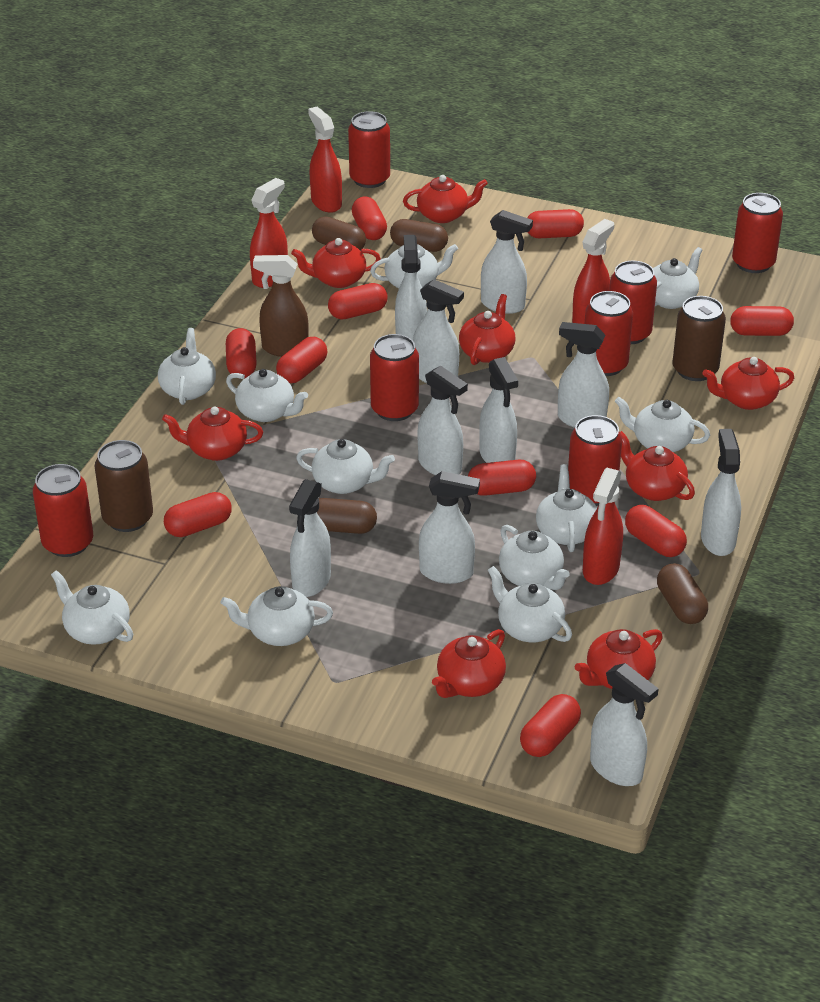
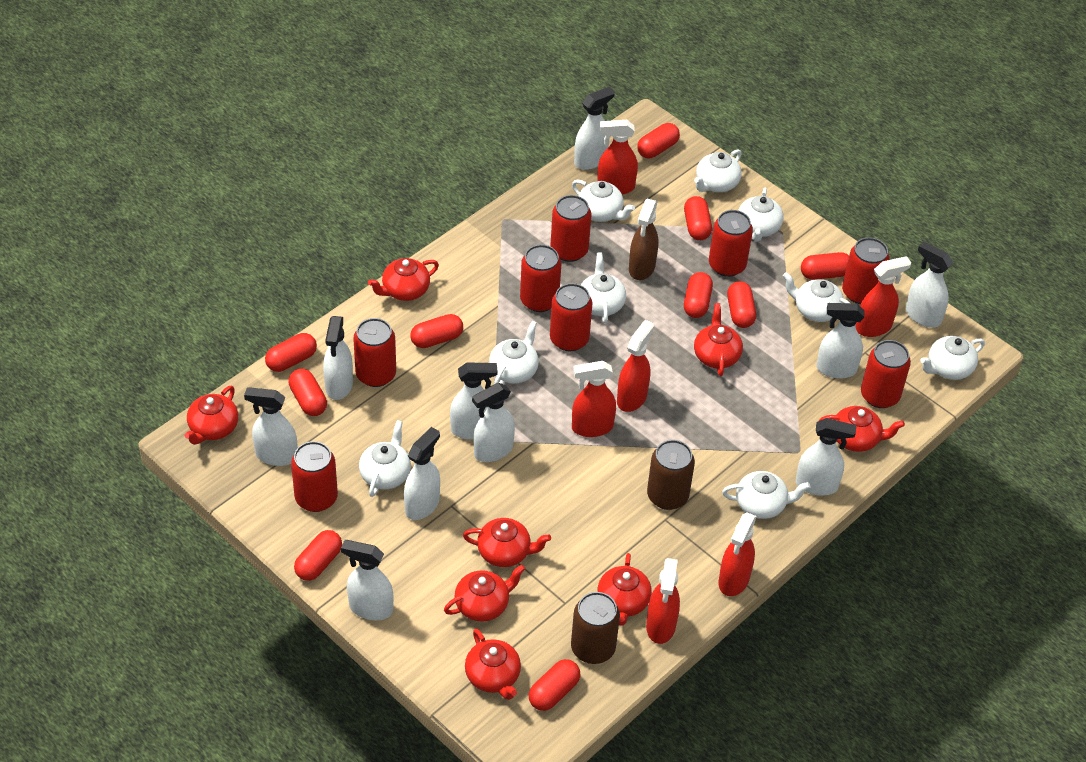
brown capsule: 4 -> 0
red can: 7 -> 8
red spray bottle: 4 -> 6
white teapot: 11 -> 9

